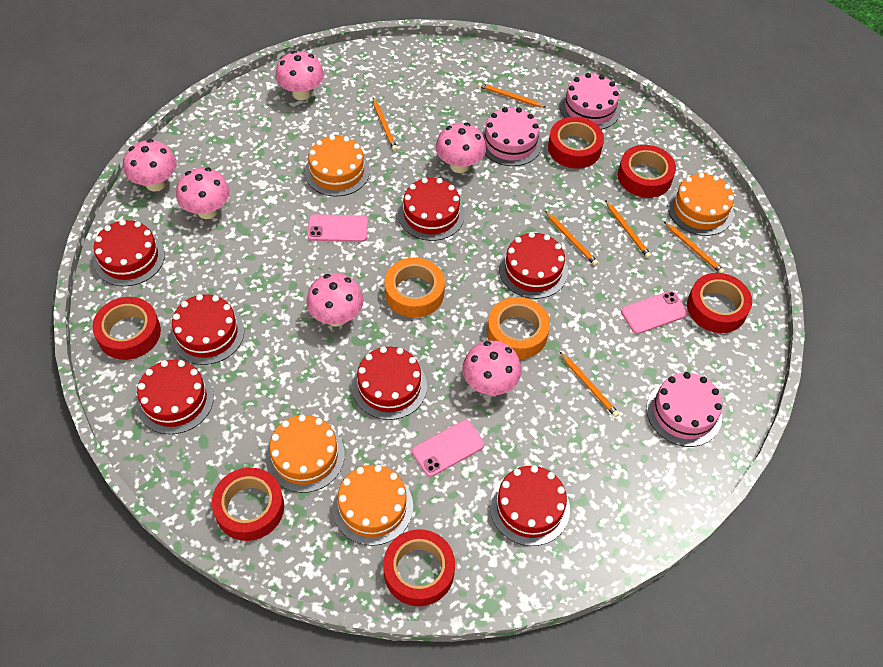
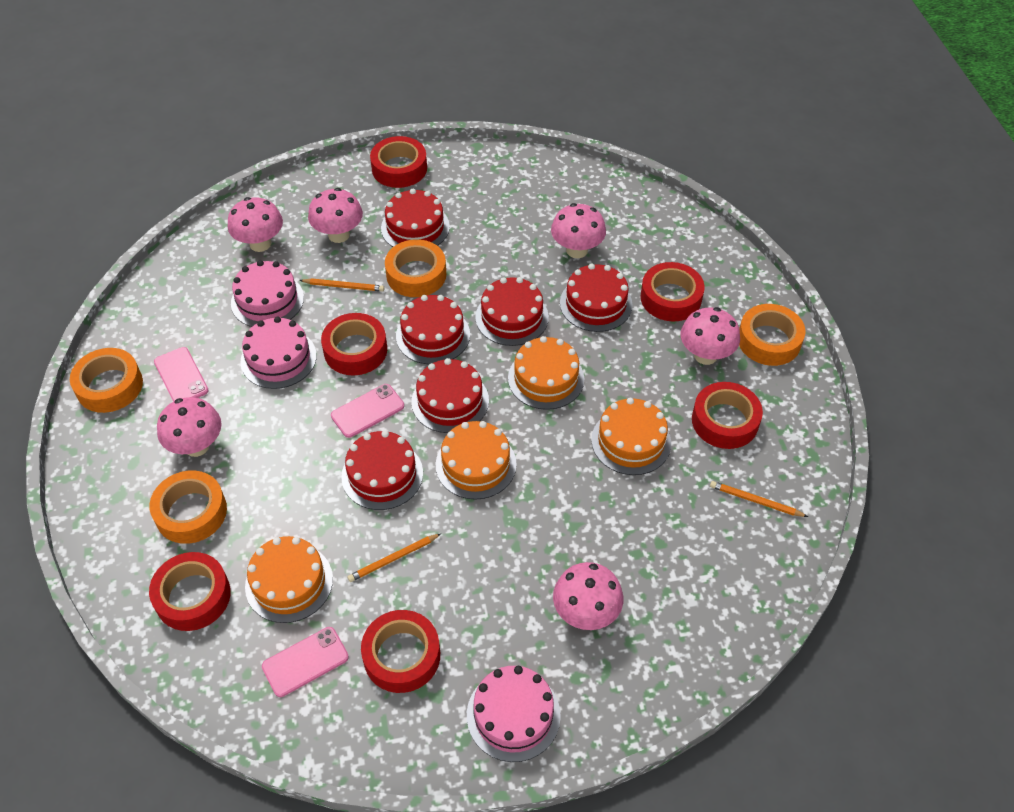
orange pencil: 6 -> 3
orange tape: 2 -> 4
red cake: 7 -> 6

